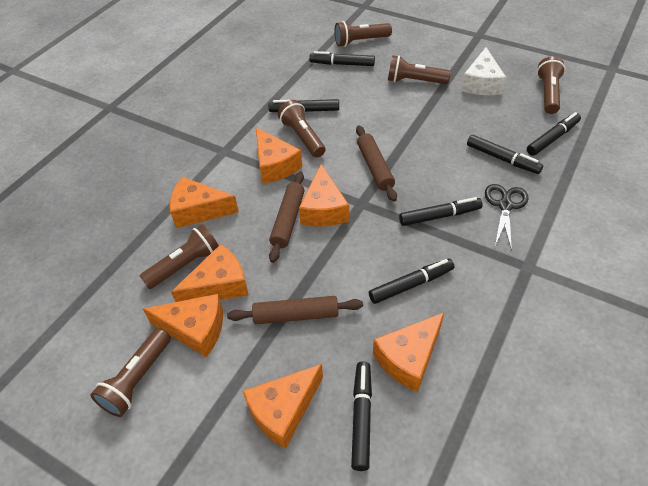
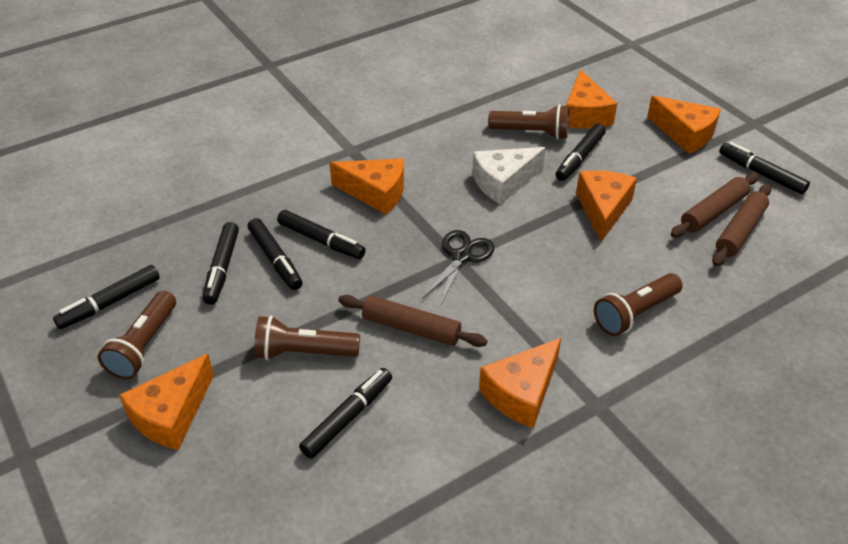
brown flashlight: 6 -> 4
orange cheese: 7 -> 6

